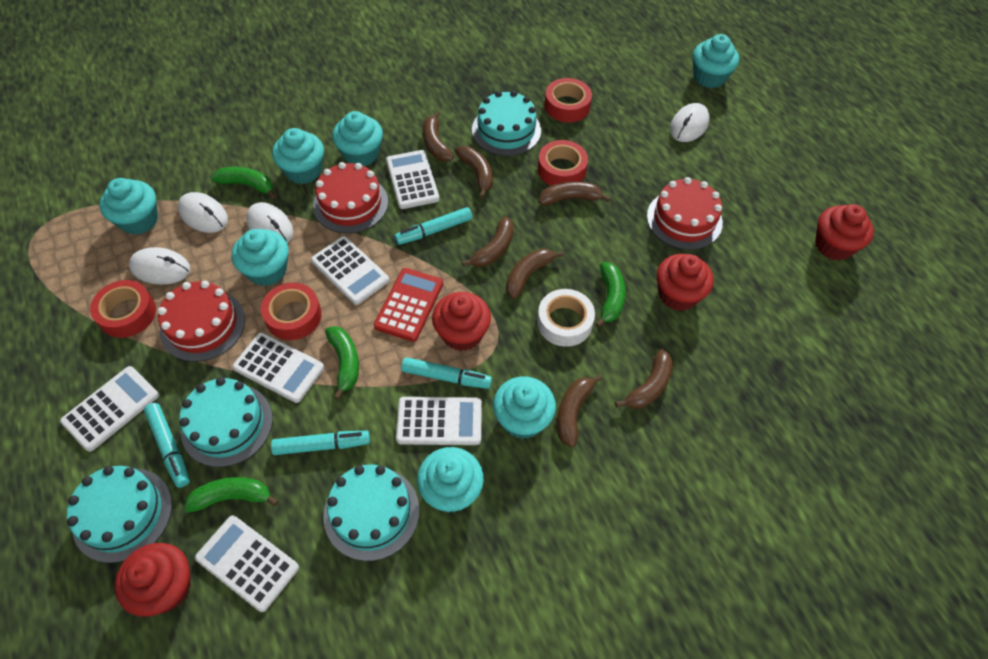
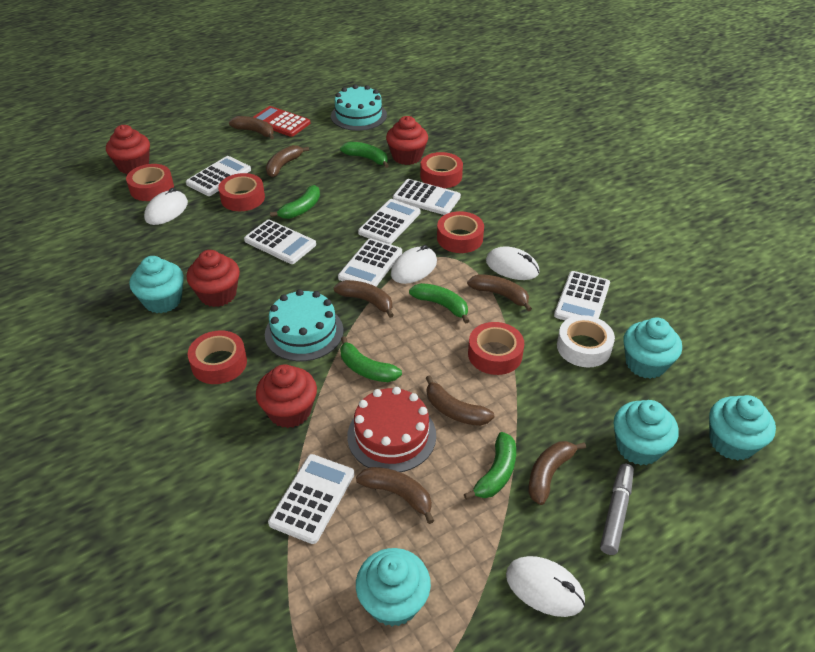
green banana: 4 -> 5
grey marker: 0 -> 1
red cake: 3 -> 1
red tape: 4 -> 6
turquoise cake: 4 -> 2
turquoise cupcake: 7 -> 5
turquoise marker: 4 -> 0
white calculator: 6 -> 7

